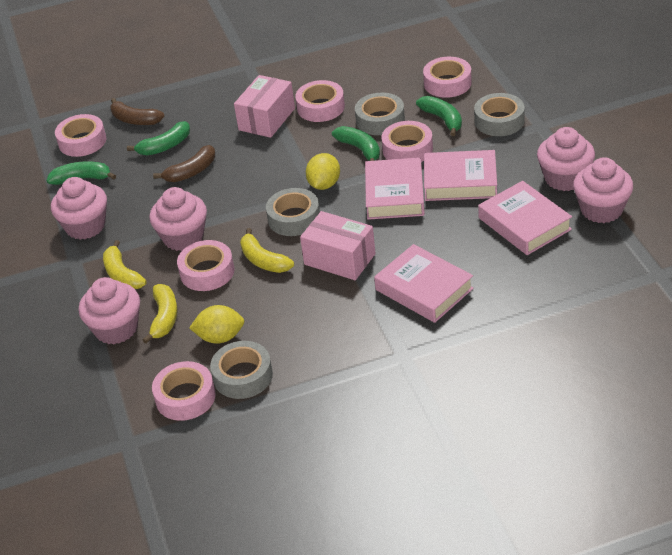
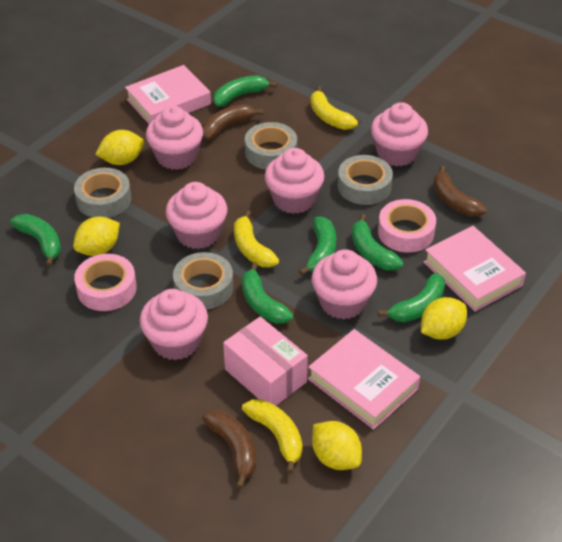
brown banana: 2 -> 3
green banana: 4 -> 6
pink book: 4 -> 3
pink box: 2 -> 1
pink cupcake: 5 -> 6
pink tape: 6 -> 2
yellow lemon: 2 -> 4

